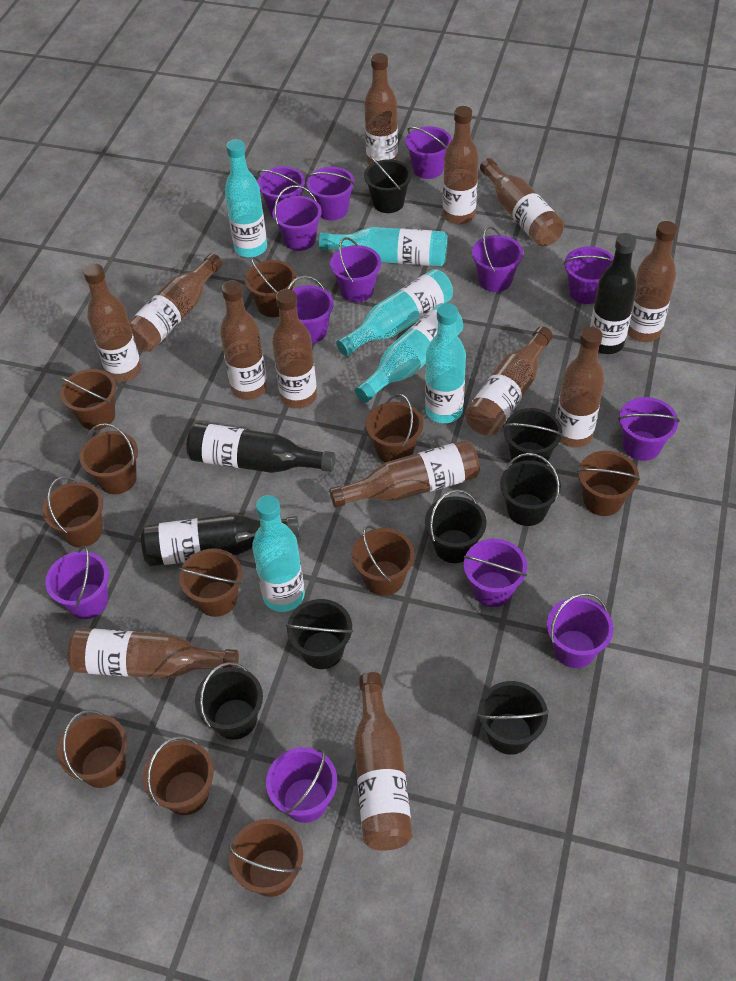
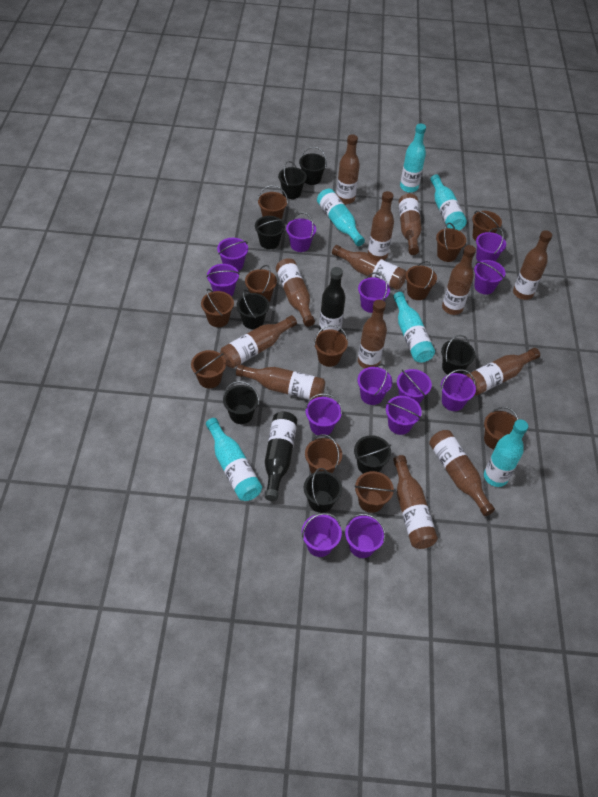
black bottle: 3 -> 2
black bucket: 7 -> 8

